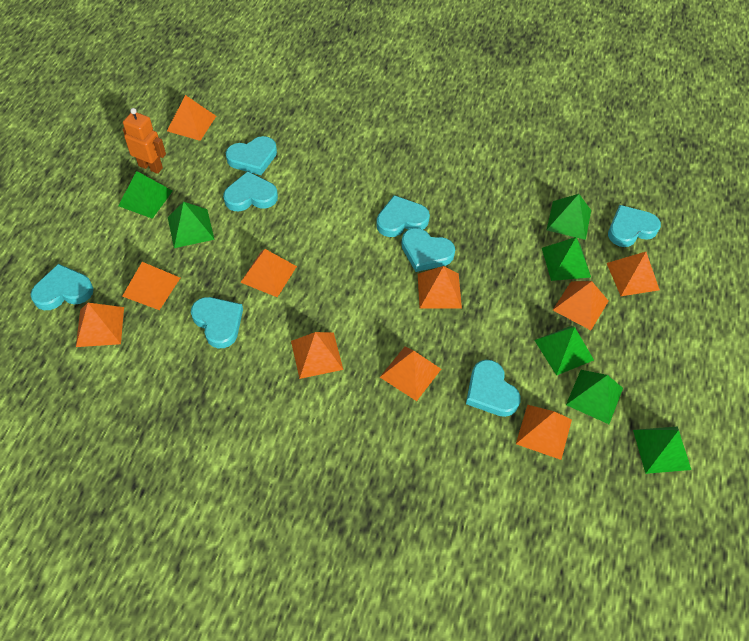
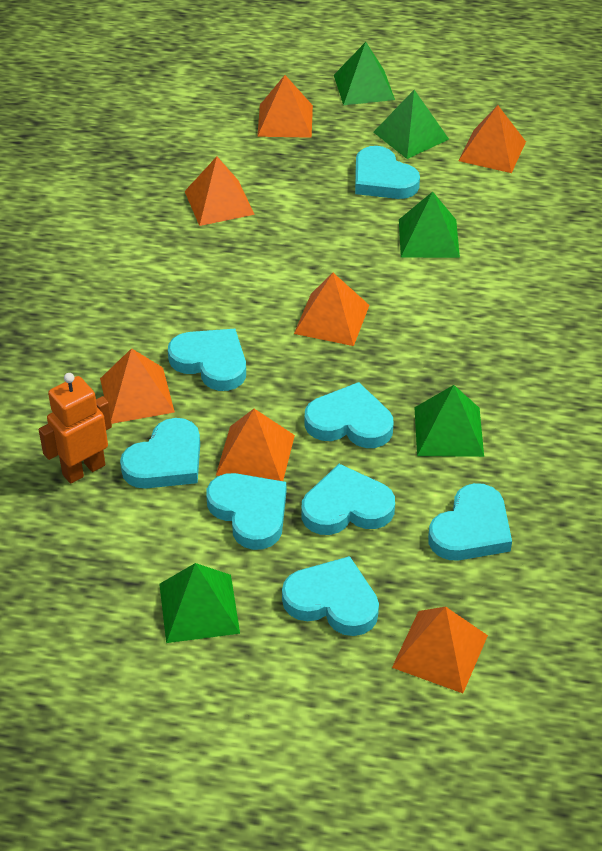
green pyramid: 7 -> 5
orange pyramid: 10 -> 7

